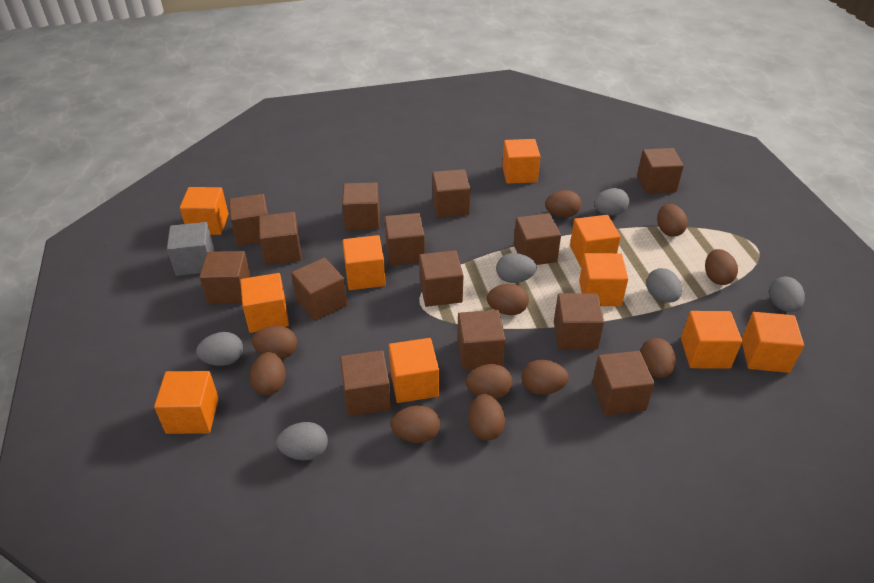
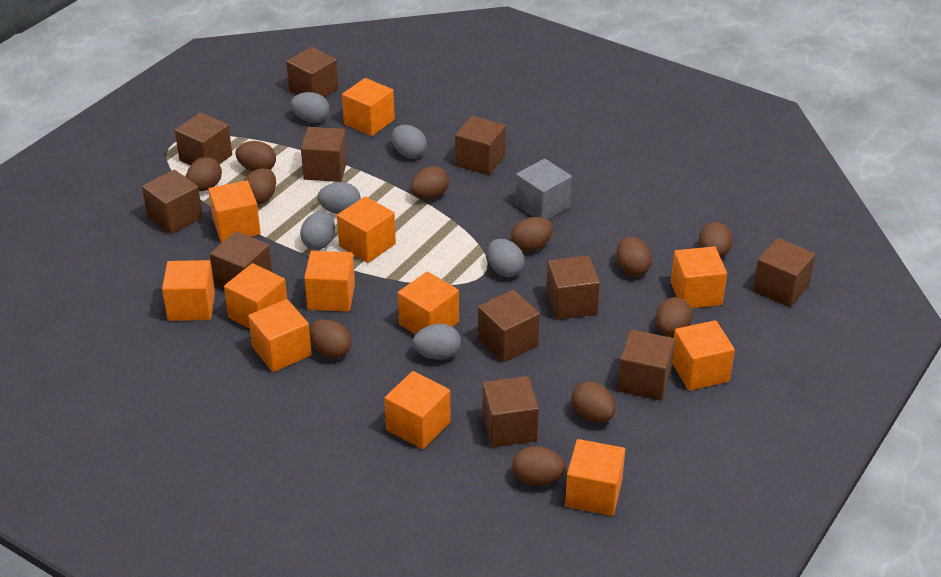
brown cube: 14 -> 11
orange cube: 10 -> 12

